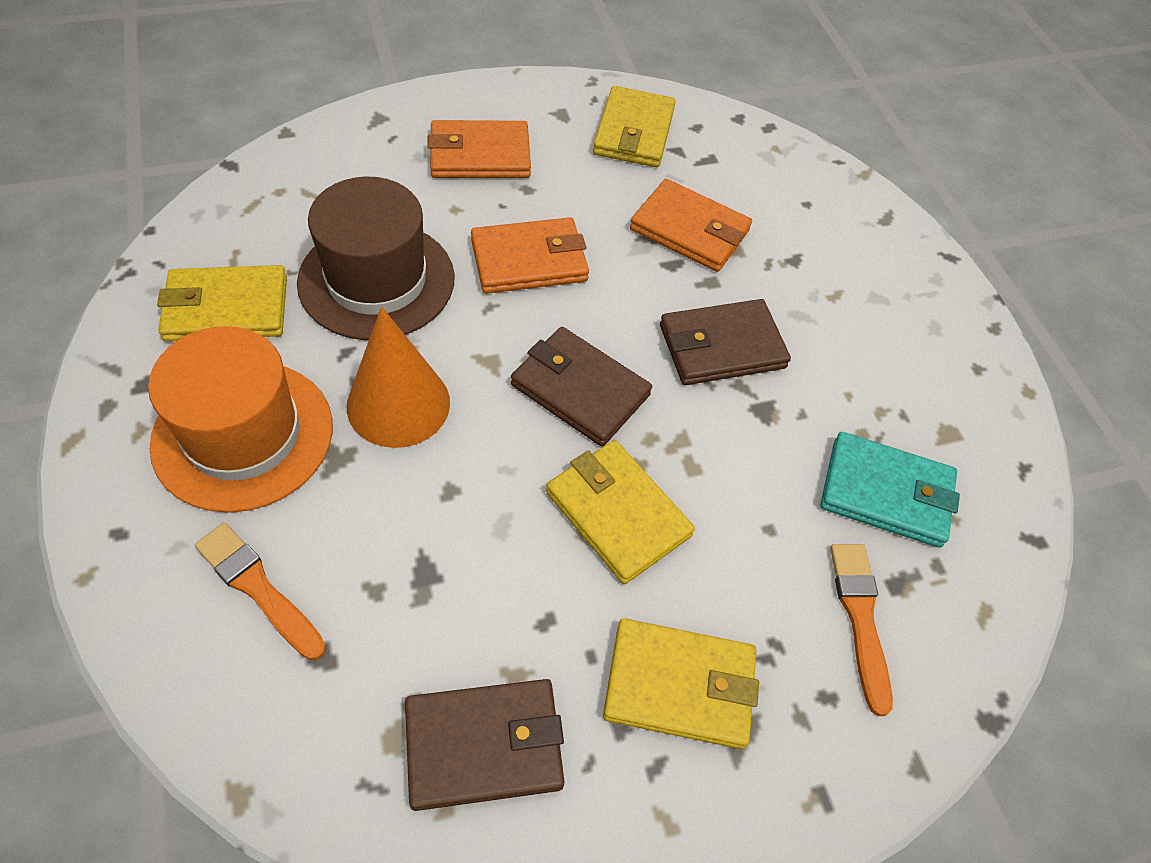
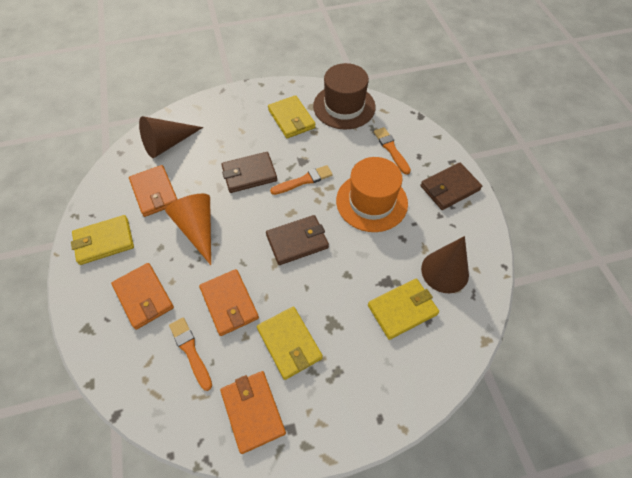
brown cone: 0 -> 2
orange brush: 2 -> 3
orange wallet: 3 -> 4
turquoise wallet: 1 -> 0

